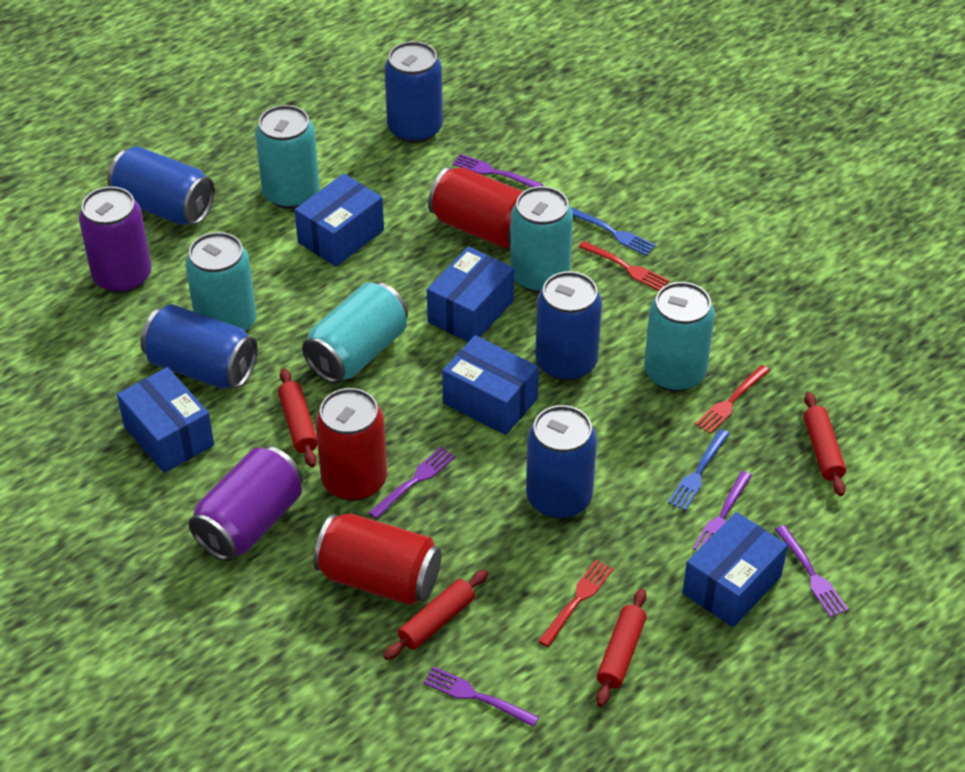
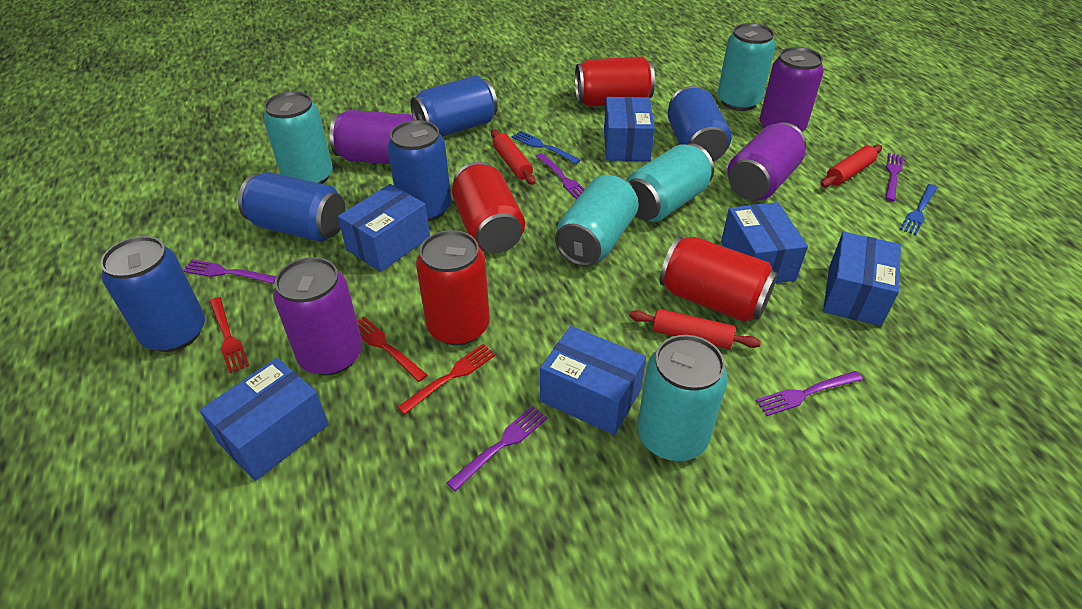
blue box: 5 -> 6
purple can: 2 -> 4
red can: 3 -> 4
red rolling pin: 4 -> 3

